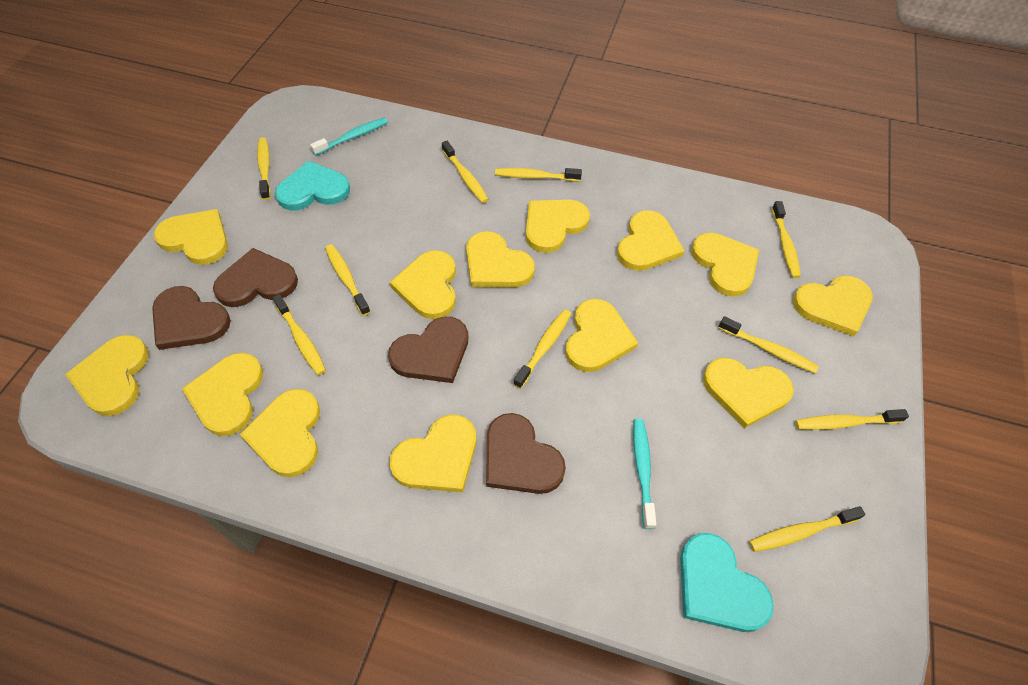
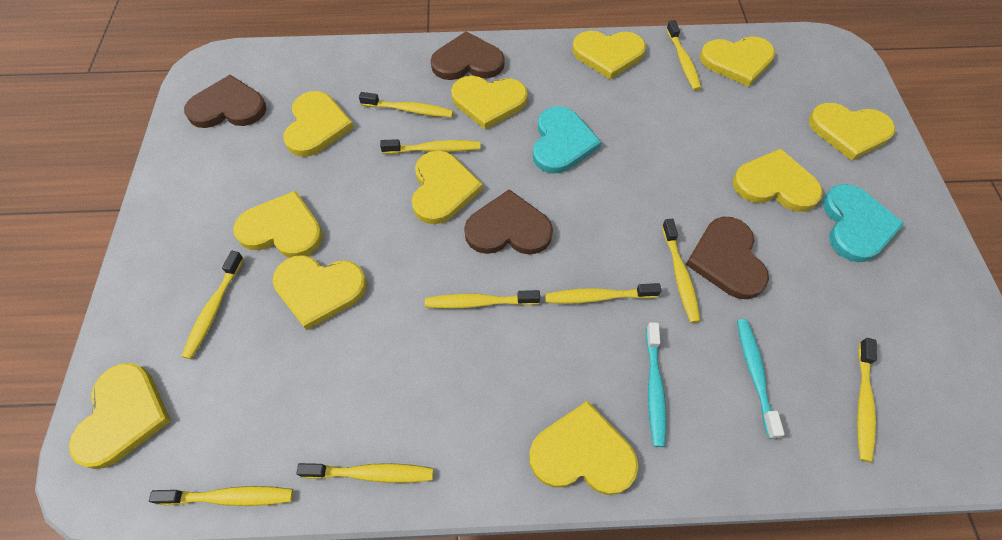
yellow heart: 13 -> 11

